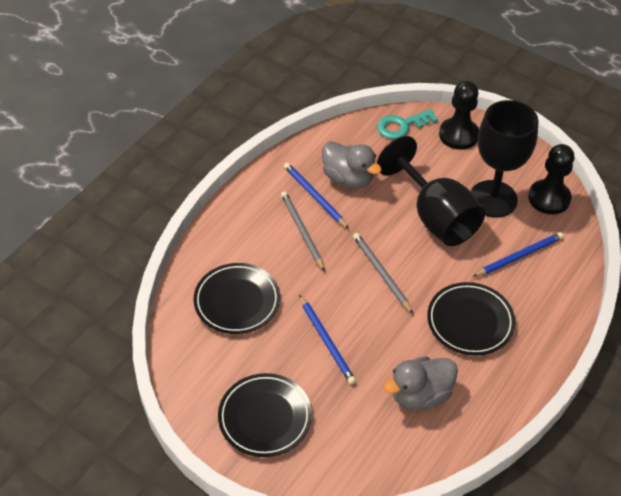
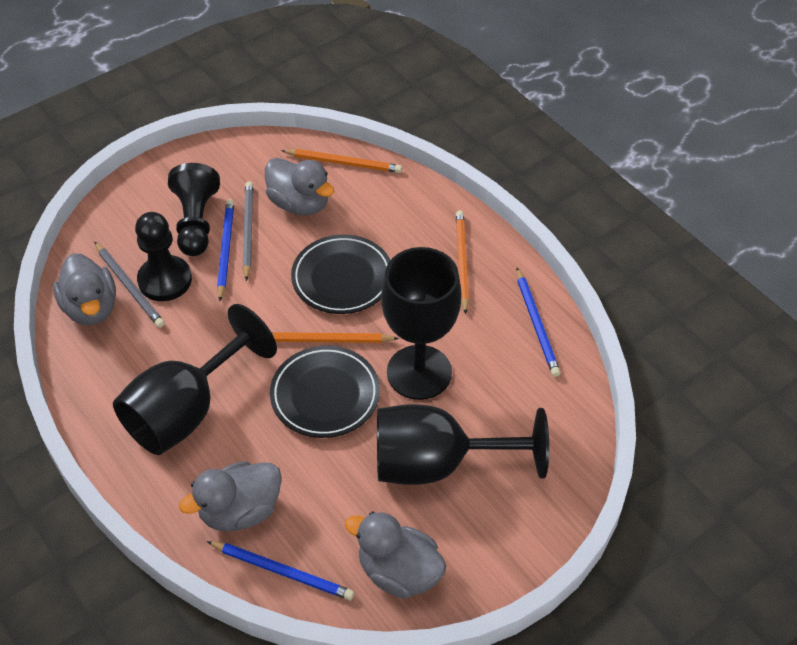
black goblet: 2 -> 3
black plate: 3 -> 2
grey duck: 2 -> 4
orange pencil: 0 -> 3
turquoise key: 1 -> 0

